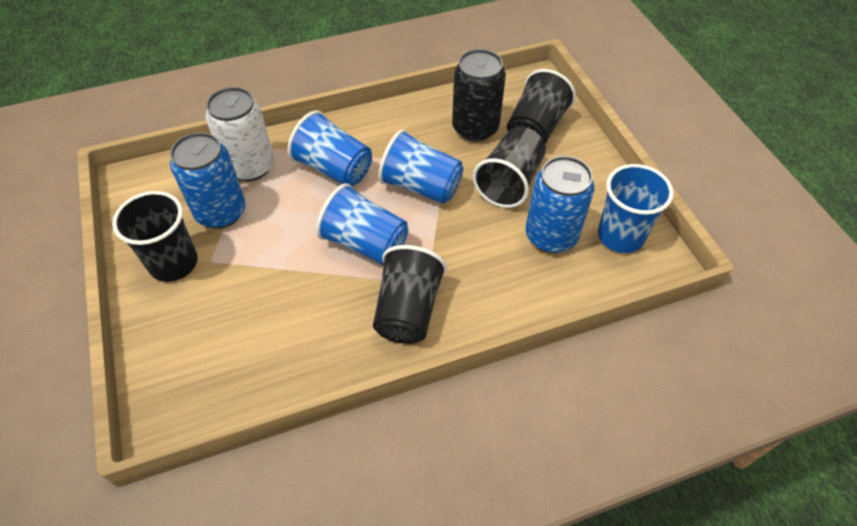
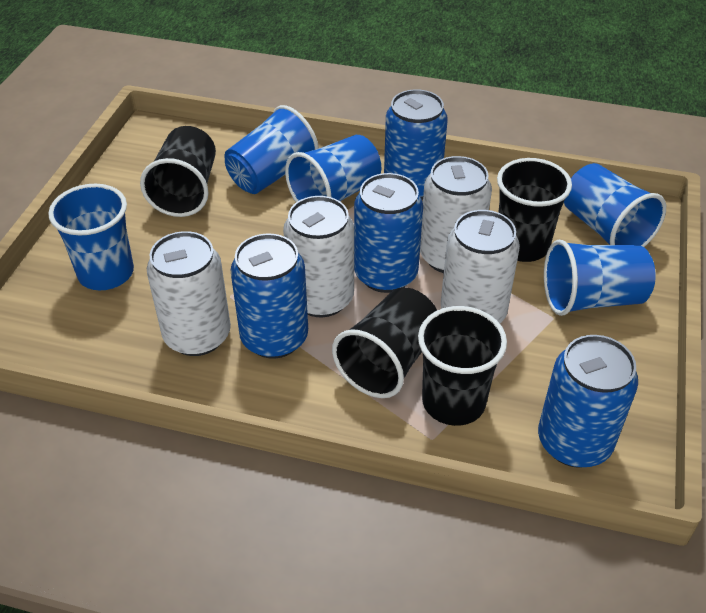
black can: 1 -> 0
blue can: 2 -> 4
blue cup: 4 -> 5
white can: 1 -> 4

